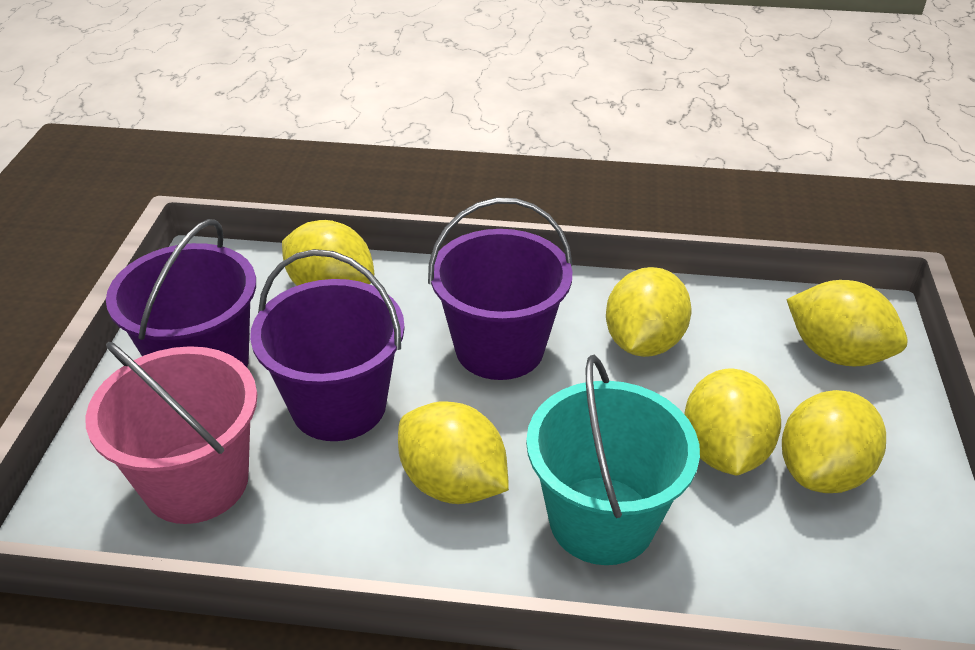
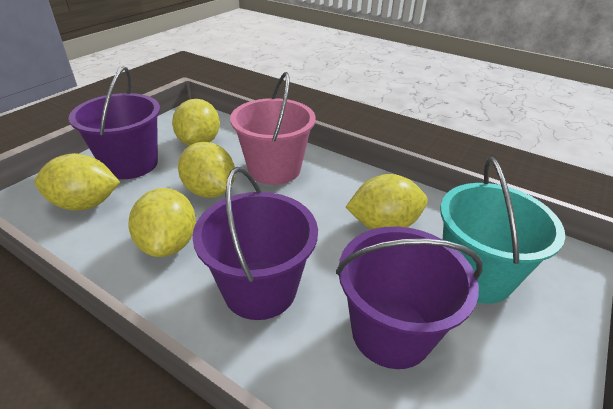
yellow lemon: 6 -> 5

